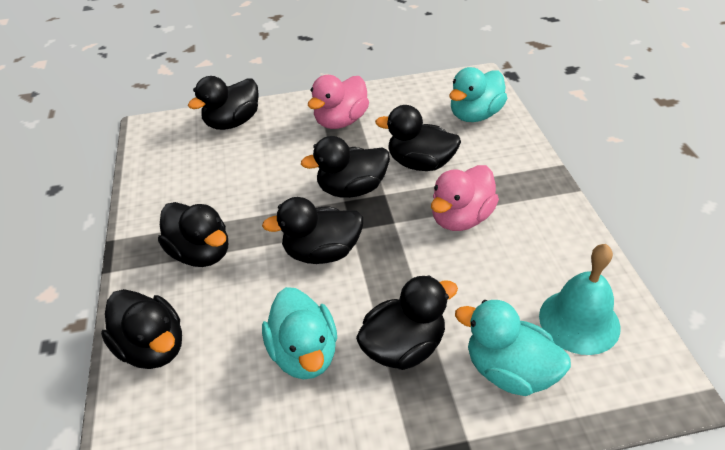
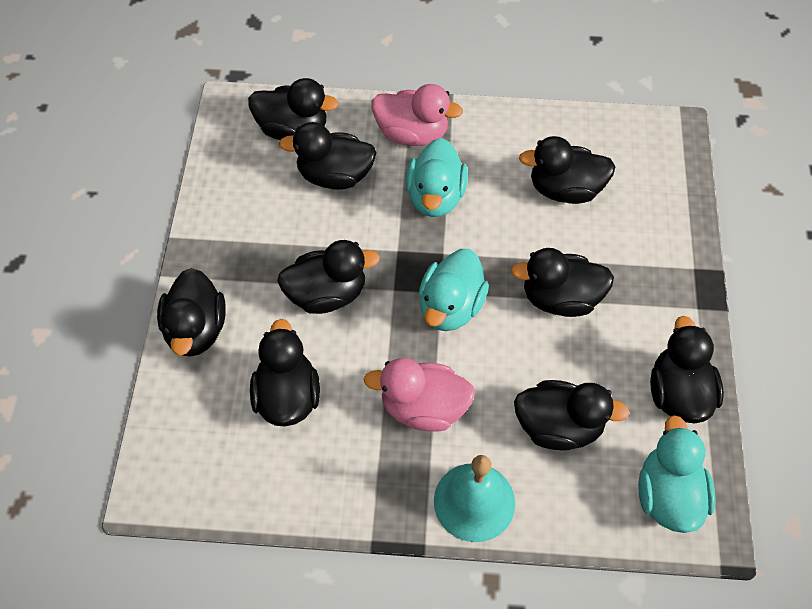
black duck: 7 -> 9

